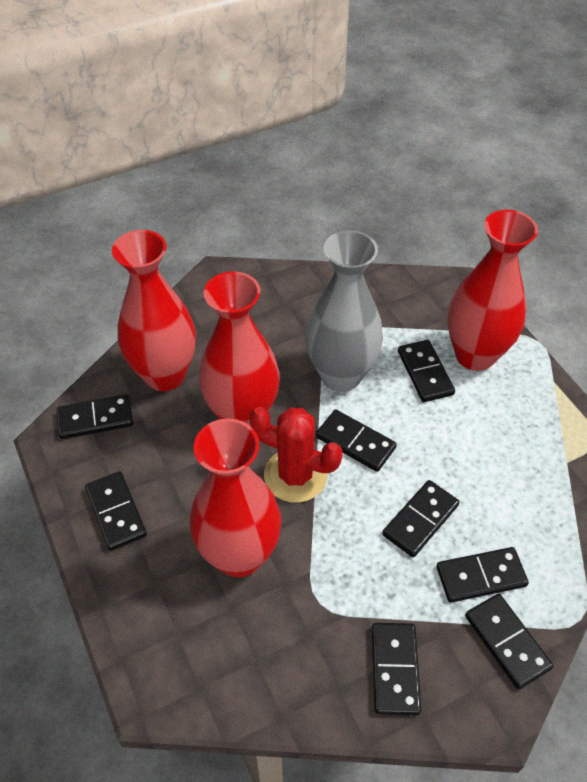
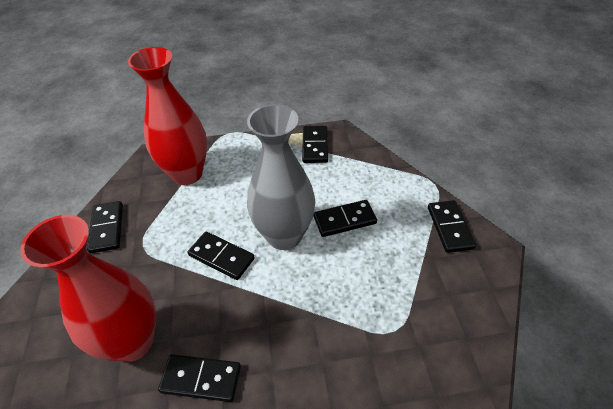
black domino: 8 -> 6
red cactus: 1 -> 0
red vase: 4 -> 2

